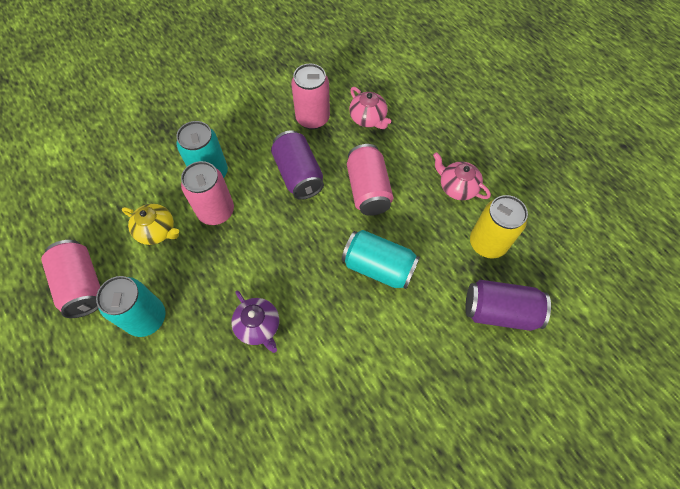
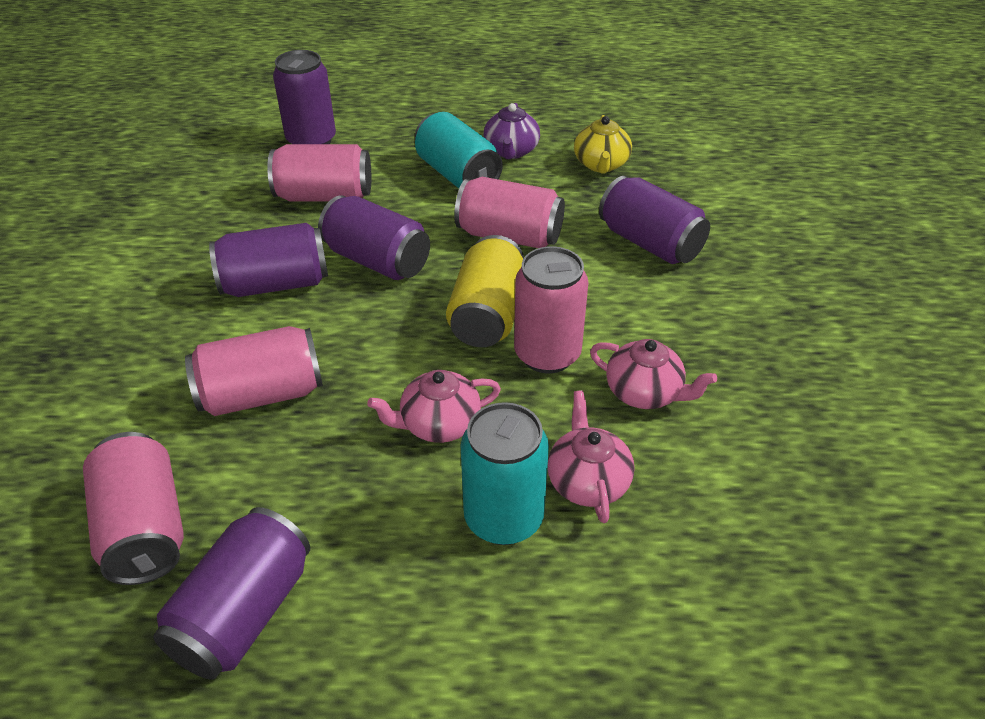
pink can: 4 -> 5
pink teapot: 2 -> 3
purple can: 2 -> 5
turquoise can: 3 -> 2

